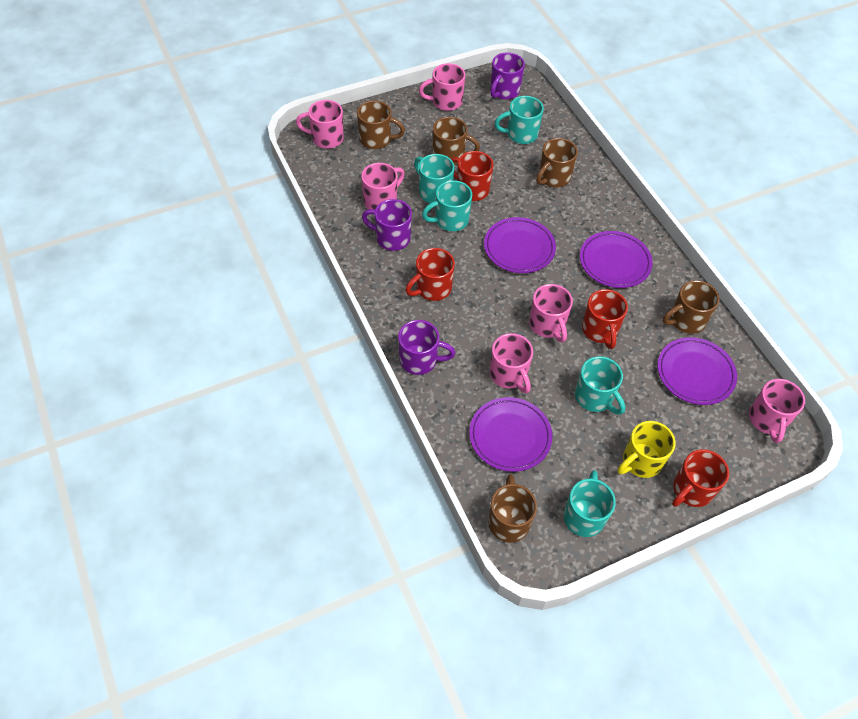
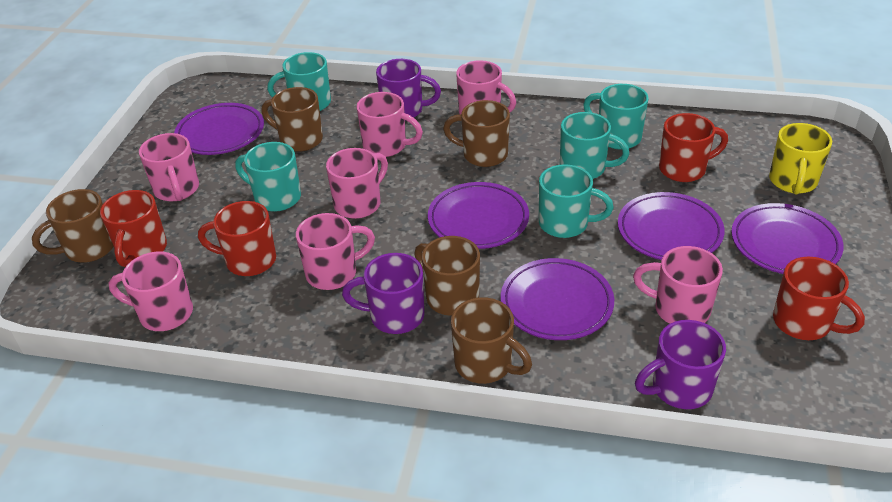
pink mug: 6 -> 7
purple plate: 4 -> 5

